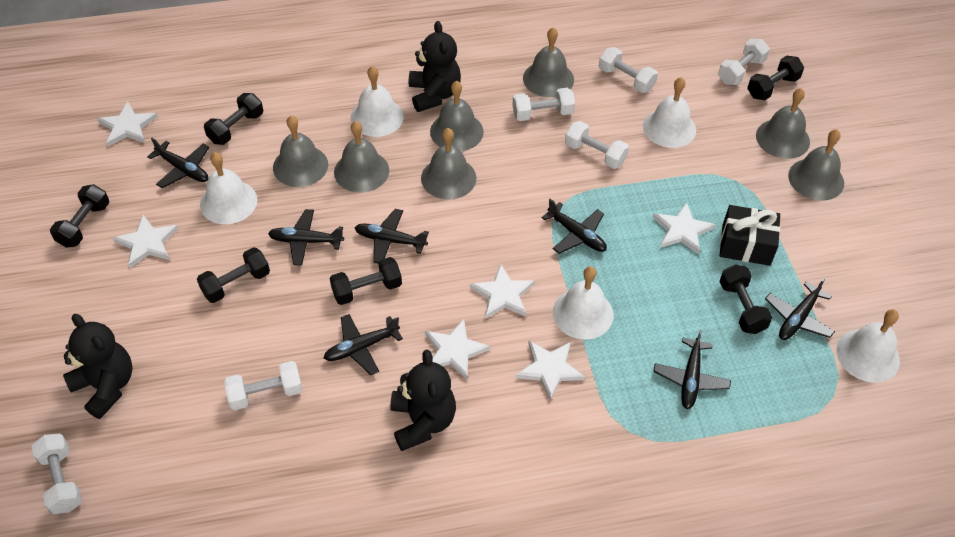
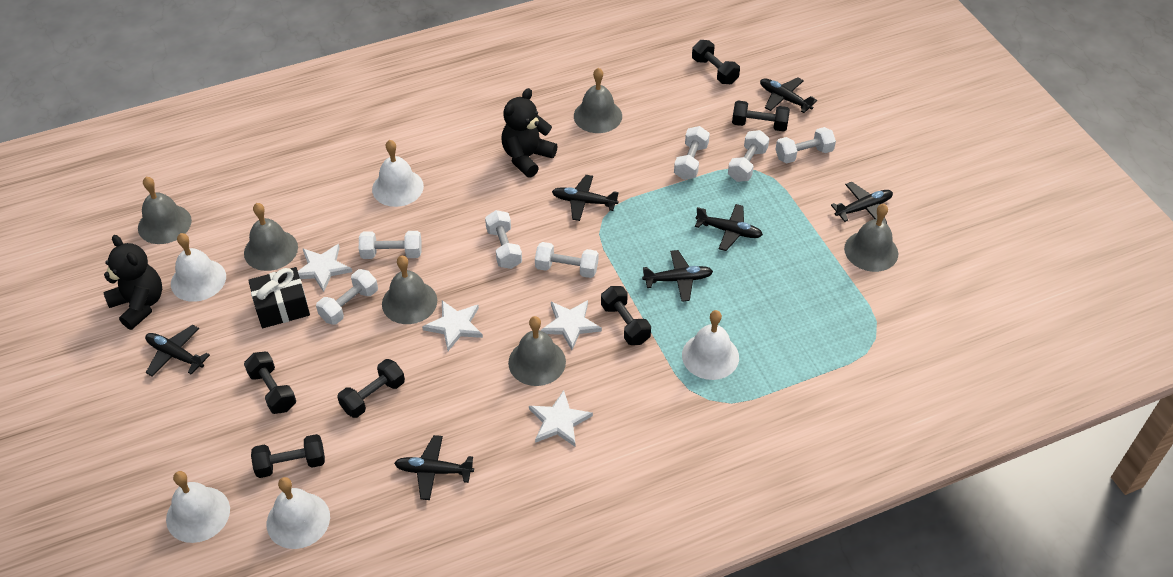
black teddy bear: 3 -> 2
grey bell: 7 -> 6
white dumbbell: 6 -> 7
white star: 6 -> 4

